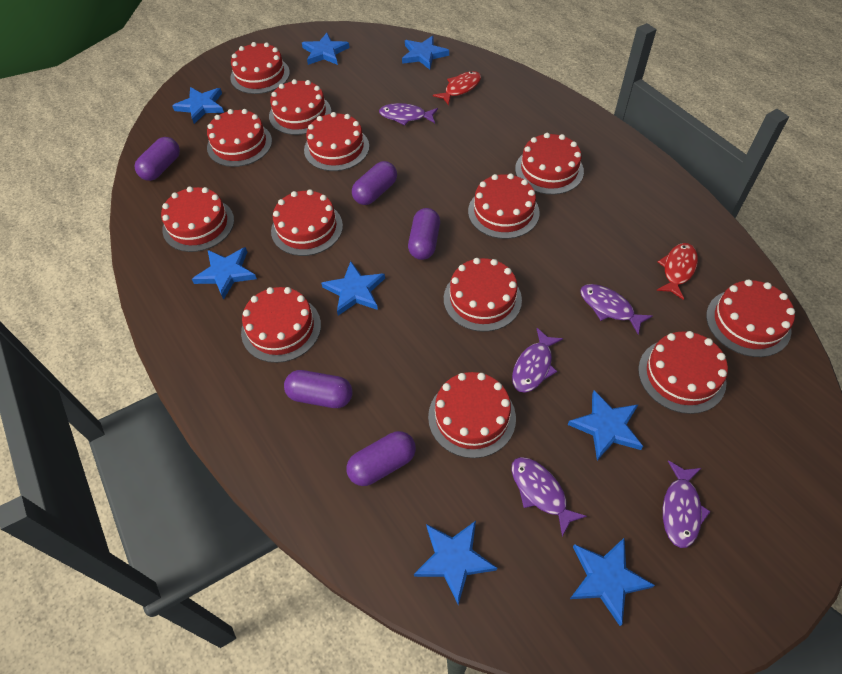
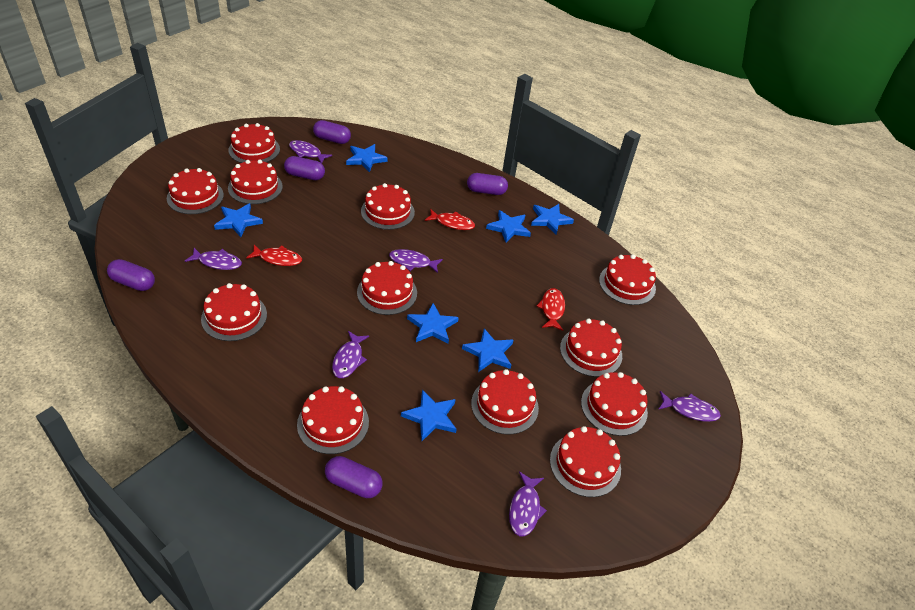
blue star: 8 -> 7
purple fish: 5 -> 6
red cake: 13 -> 12
red fish: 2 -> 3

